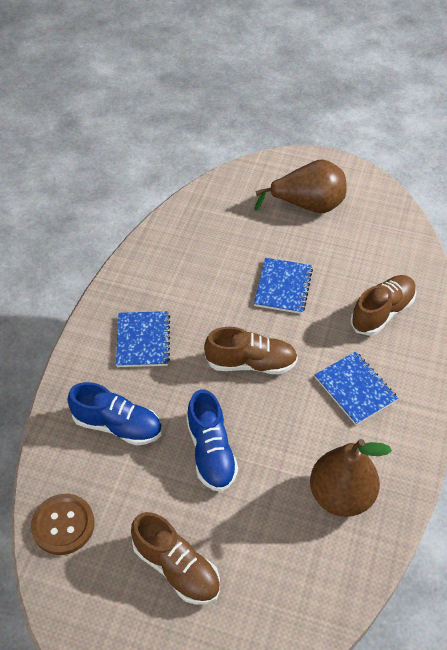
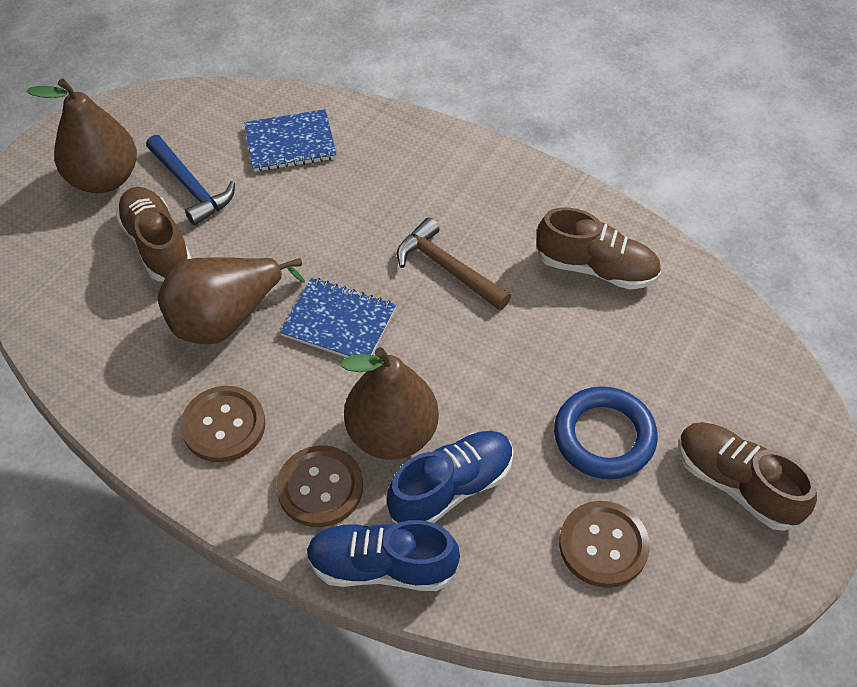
blue hammer: 0 -> 1
blue notebook: 3 -> 2
blue ring: 0 -> 1
brown button: 1 -> 3
brown hammer: 0 -> 1
brown pear: 2 -> 3

